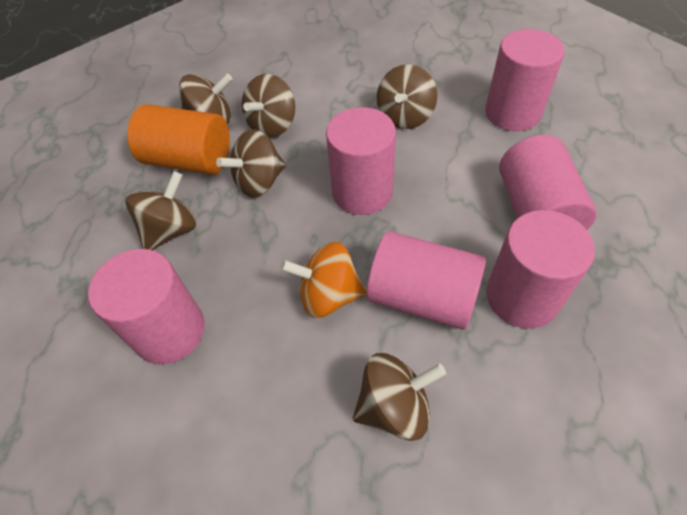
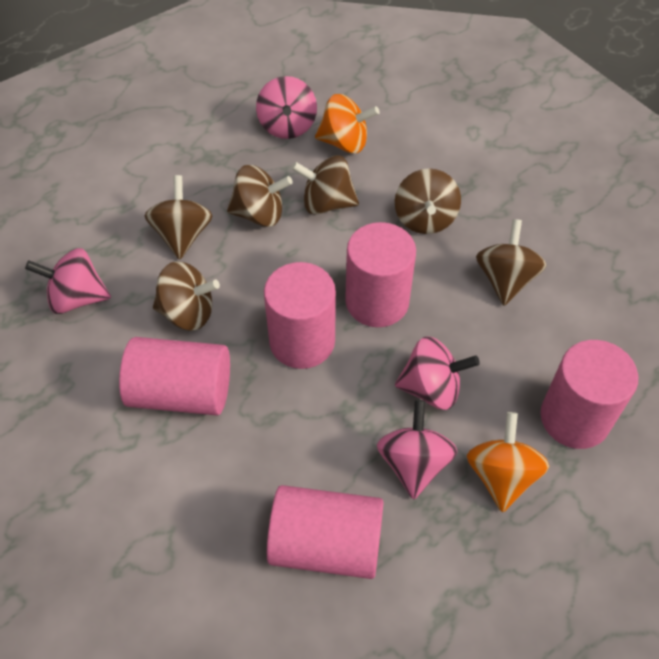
orange cylinder: 1 -> 0
orange spinning top: 1 -> 2
pink cylinder: 6 -> 5
pink spinning top: 0 -> 4

